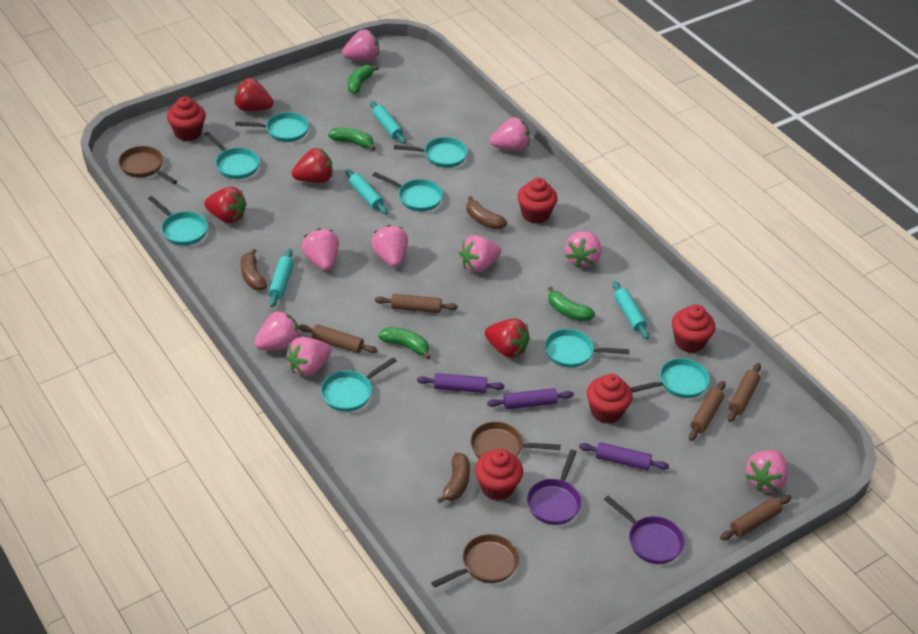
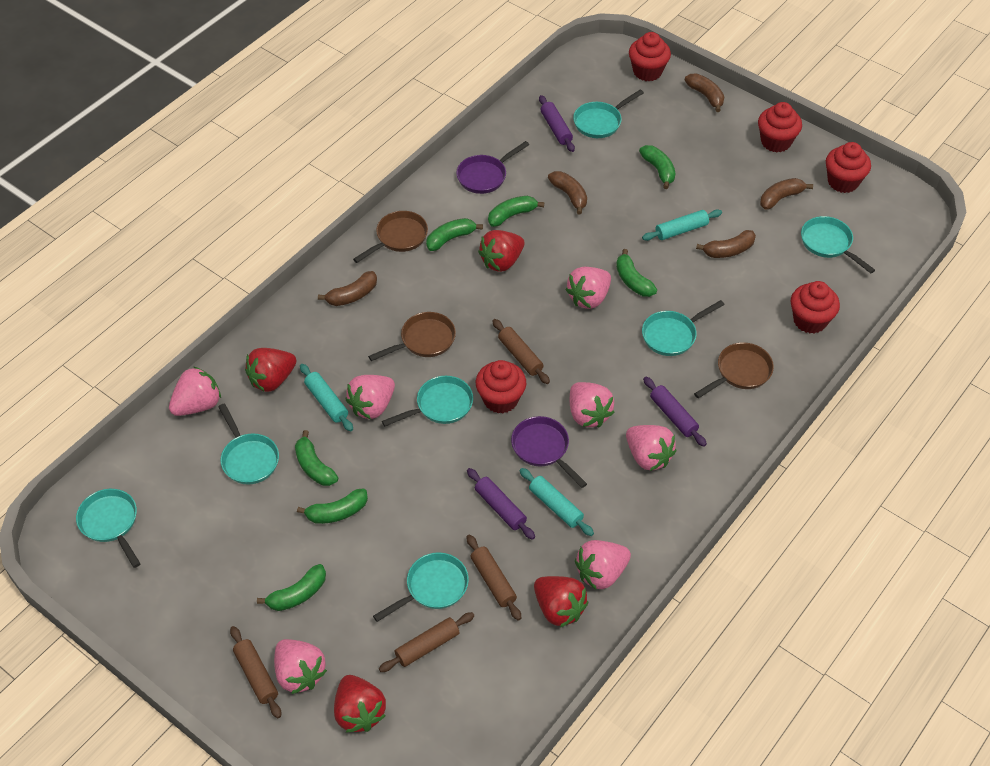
brown banana: 3 -> 5
brown rolling pin: 5 -> 4
green banana: 4 -> 7
pink strawberry: 9 -> 7
turquoise pan: 8 -> 7
turquoise rolling pin: 4 -> 3

